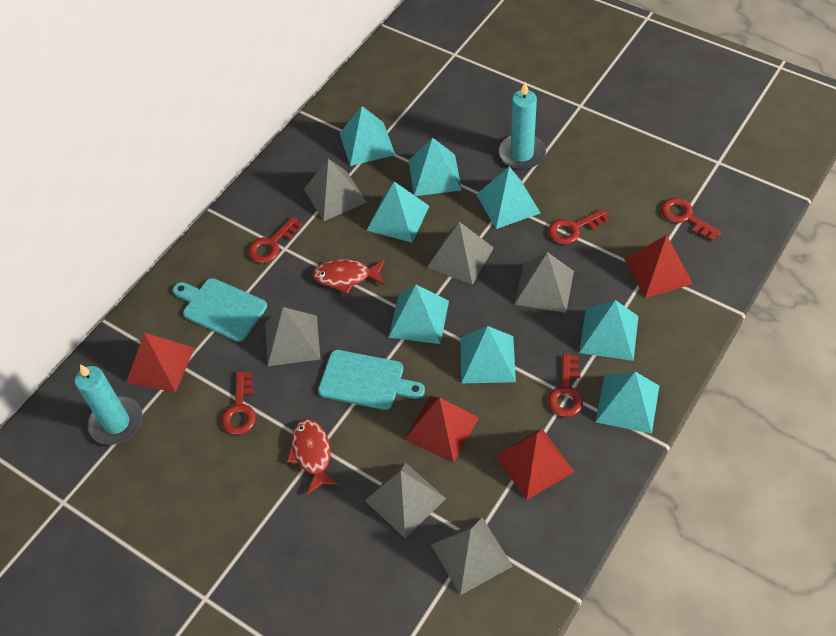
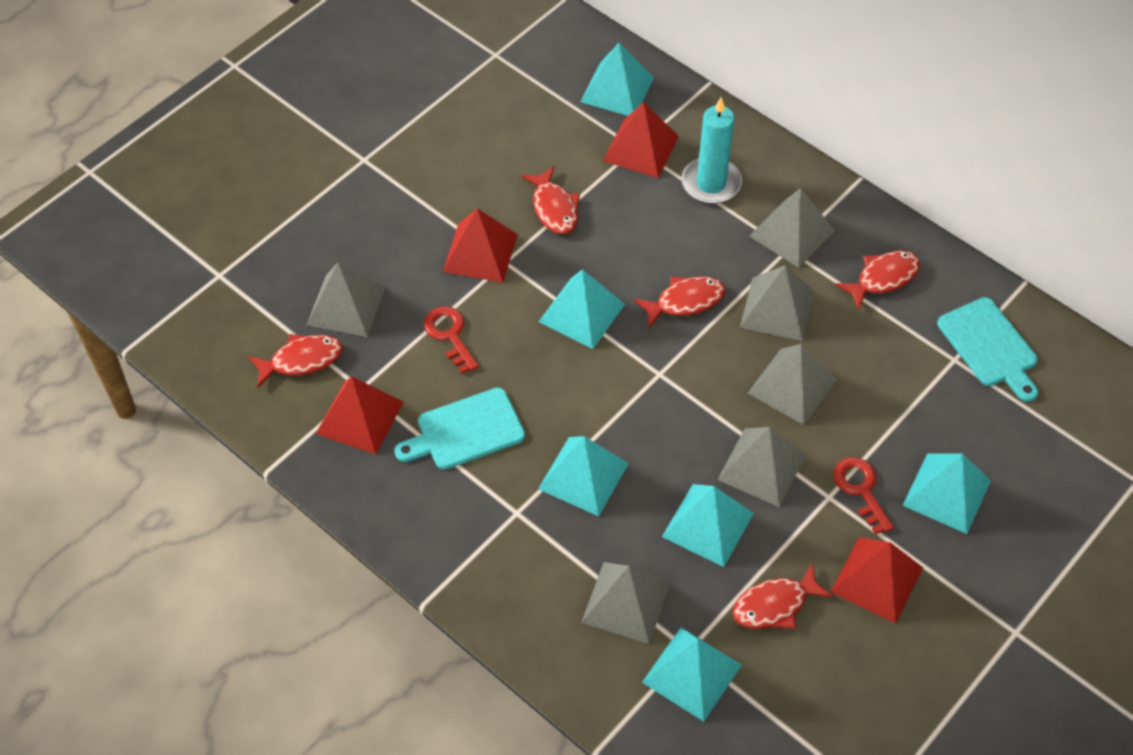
red fish: 2 -> 5
red key: 5 -> 2
turquoise candle: 2 -> 1
turquoise pyramid: 8 -> 6

